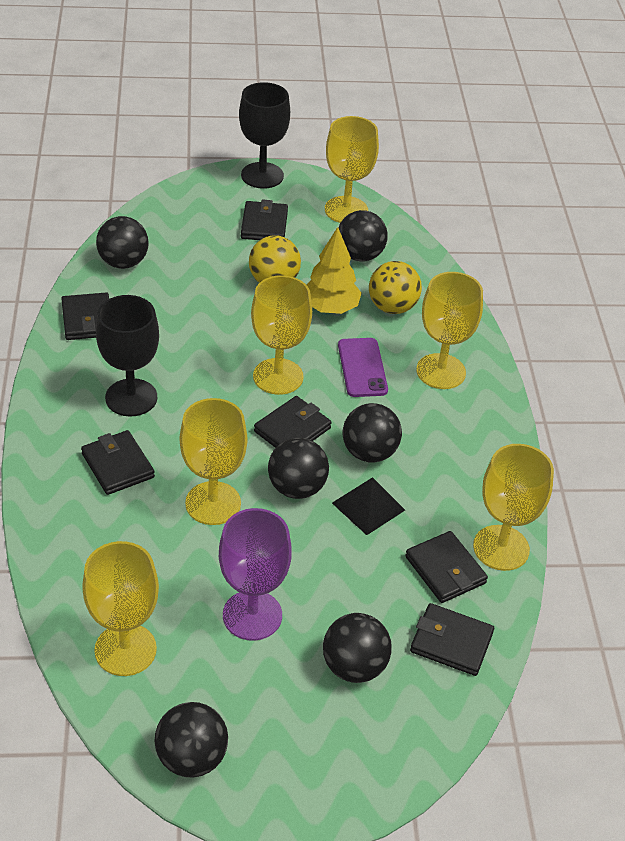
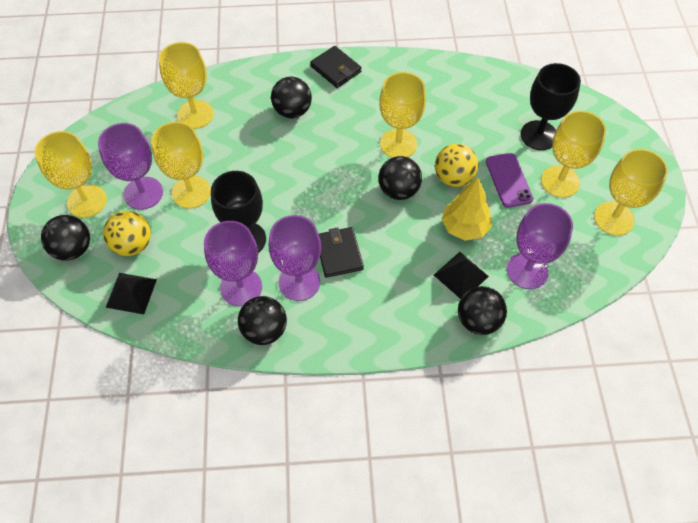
black ball: 6 -> 5
black pyramid: 1 -> 2
black wallet: 6 -> 2
purple goblet: 1 -> 4

